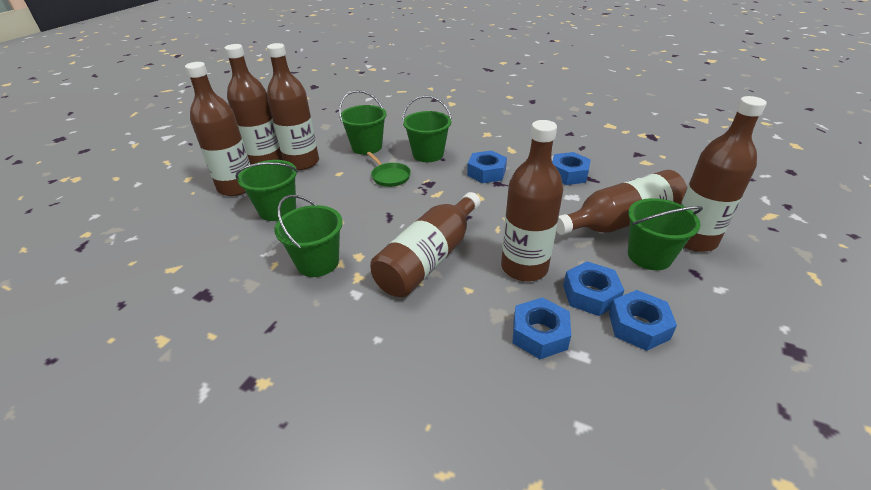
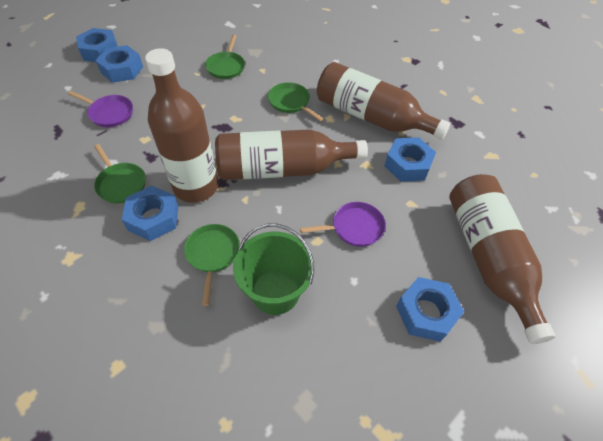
brown bottle: 7 -> 4
green bucket: 5 -> 1
green pan: 1 -> 4
purple pan: 0 -> 2

